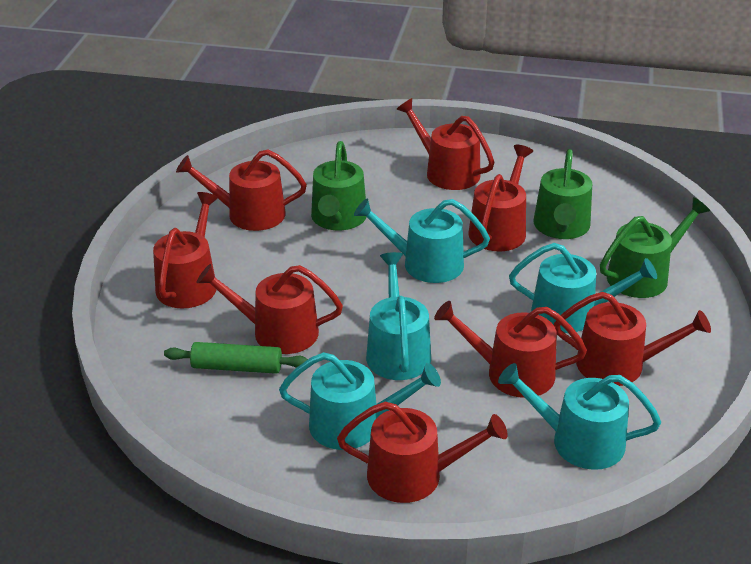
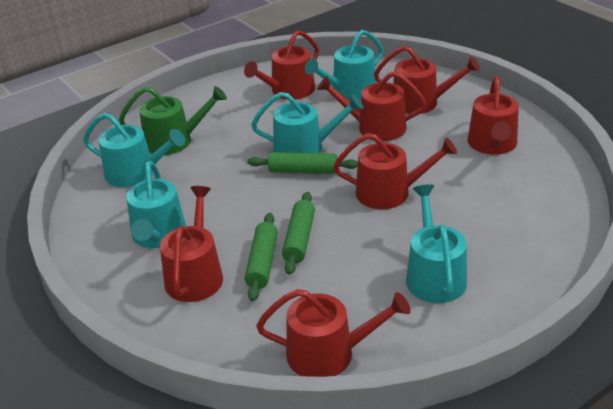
green rolling pin: 1 -> 3
green watering can: 3 -> 1
red watering can: 8 -> 7

